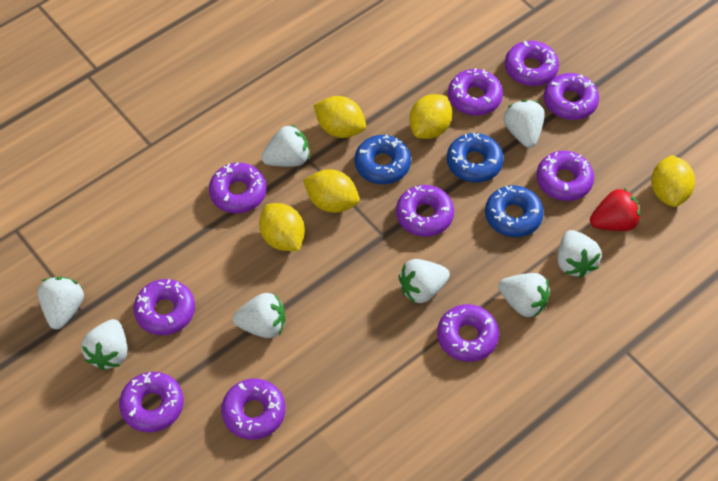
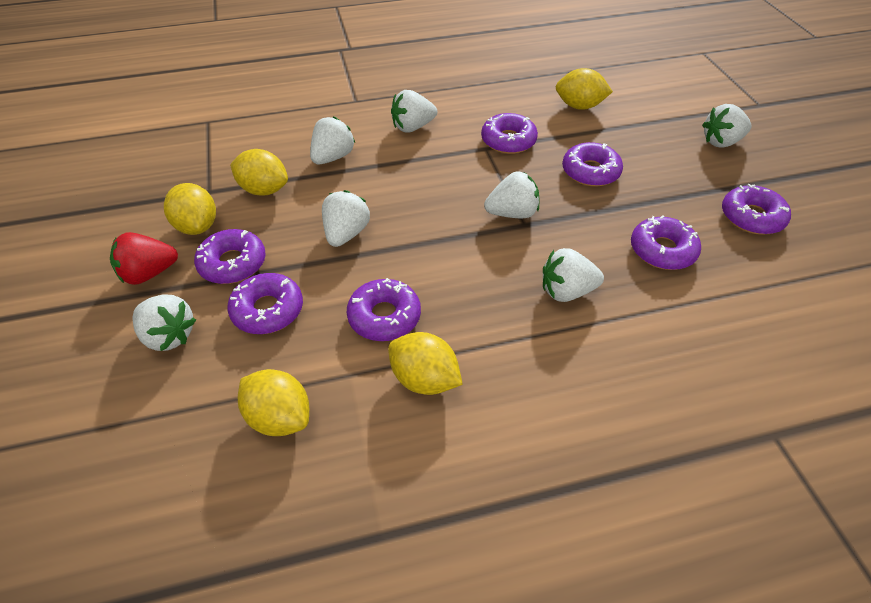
blue donut: 3 -> 0
purple donut: 10 -> 7
white strawberry: 8 -> 7

